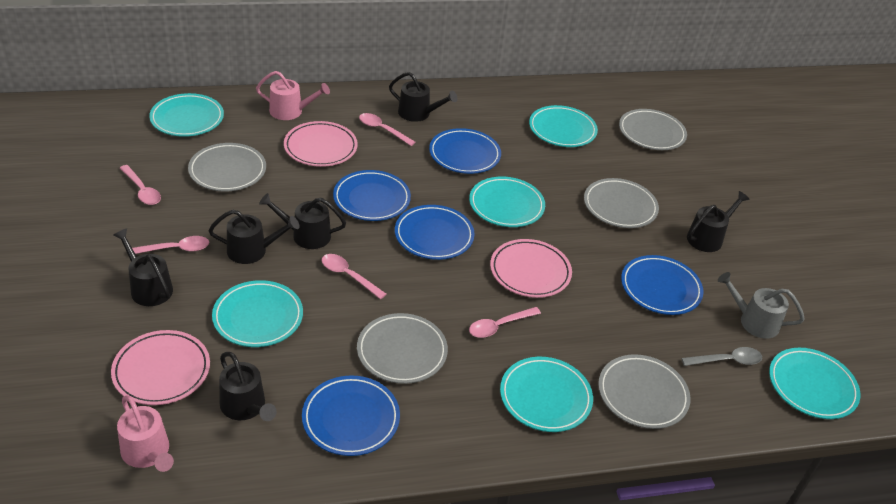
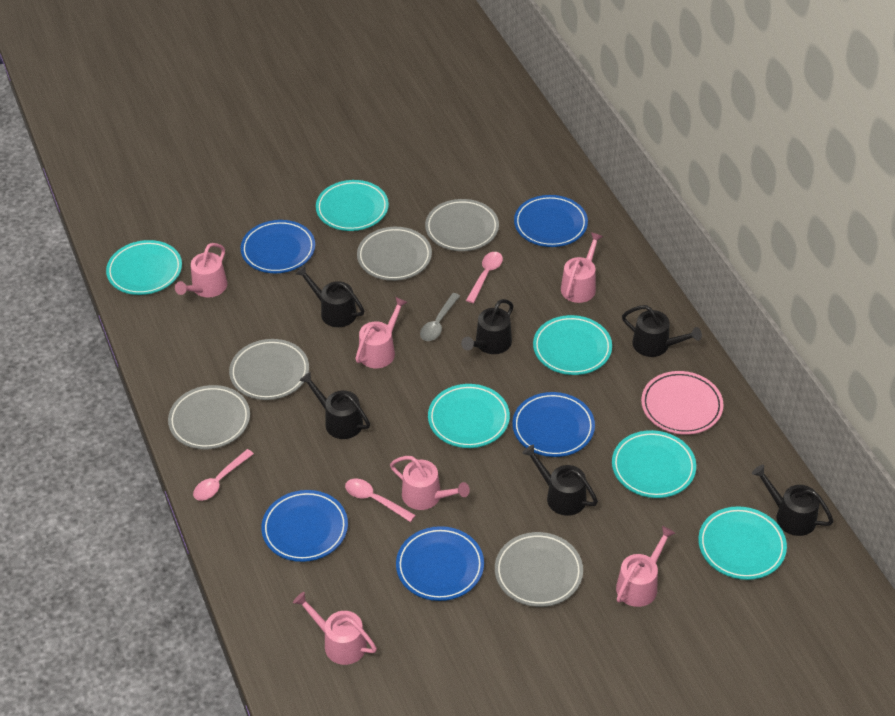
grey watering can: 1 -> 0
pink plate: 3 -> 1
pink spoon: 5 -> 3
pink watering can: 2 -> 6

